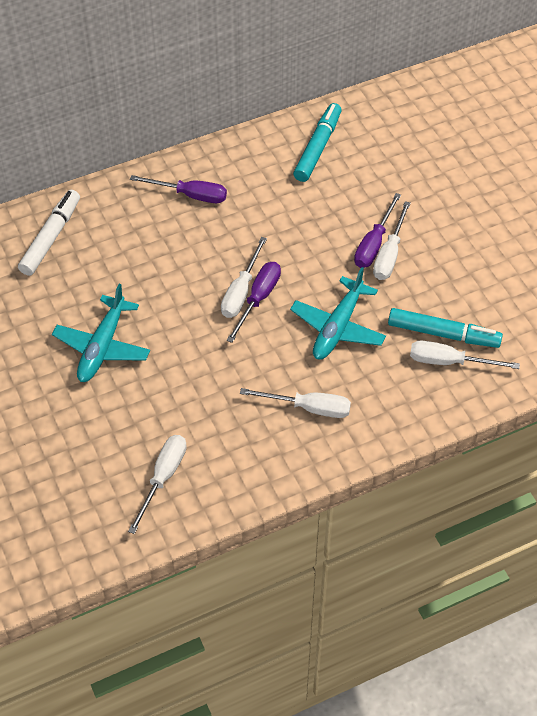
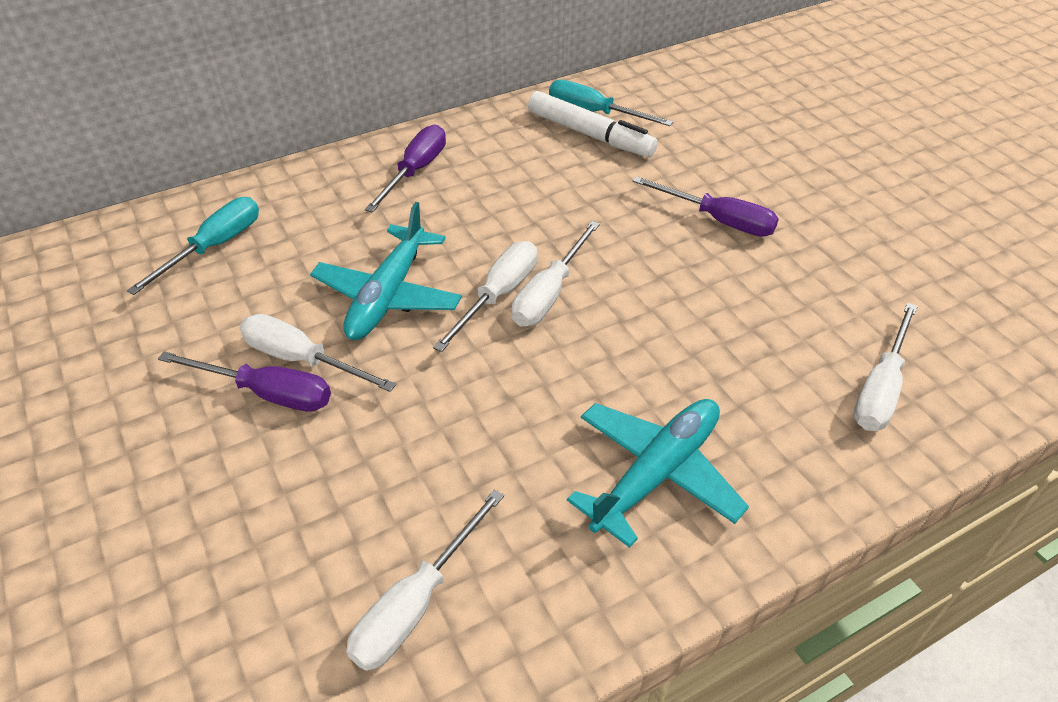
turquoise marker: 2 -> 0
turquoise screwdriver: 0 -> 2

